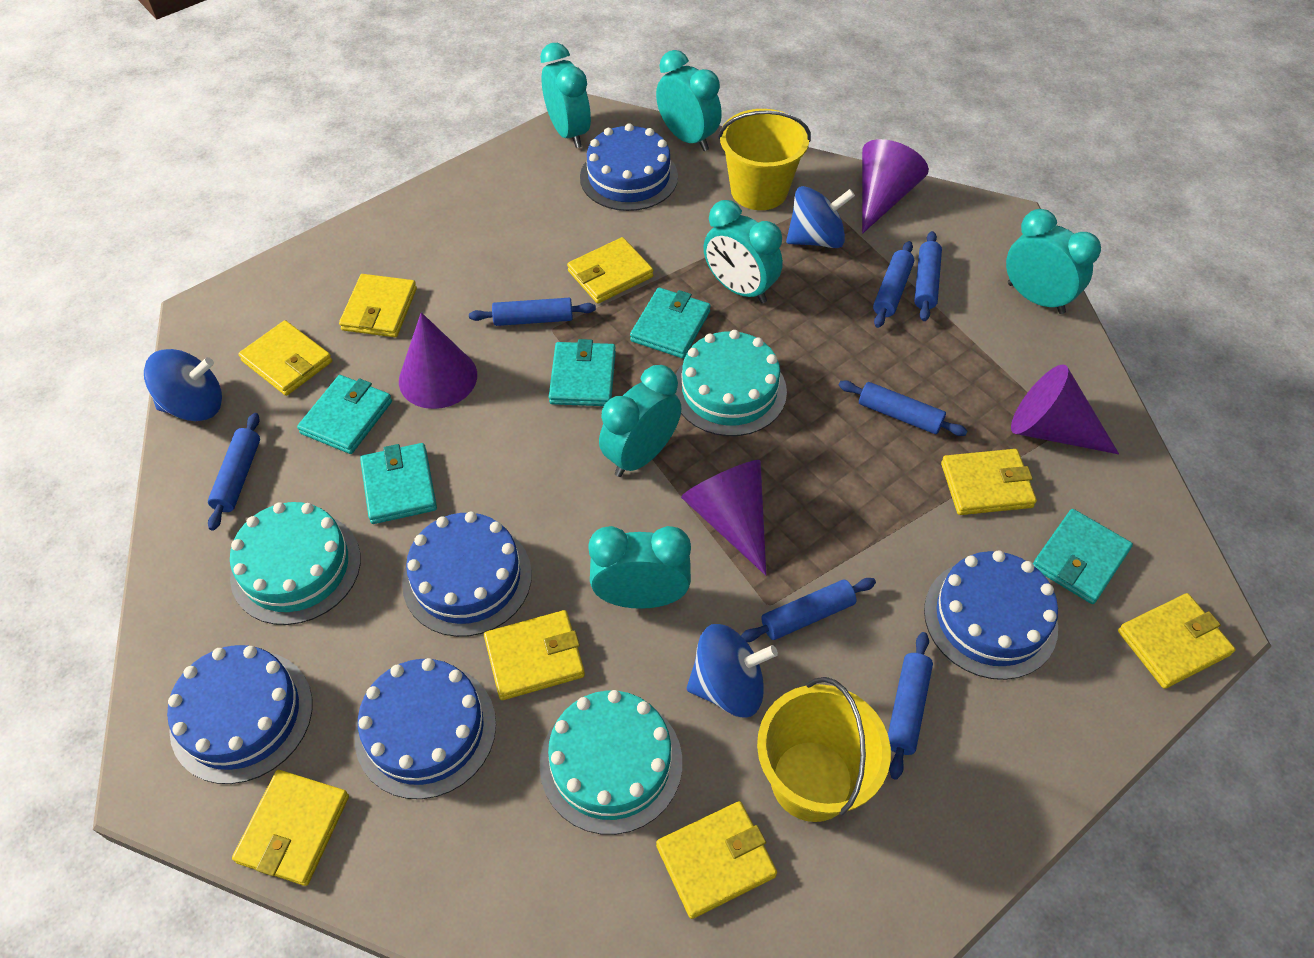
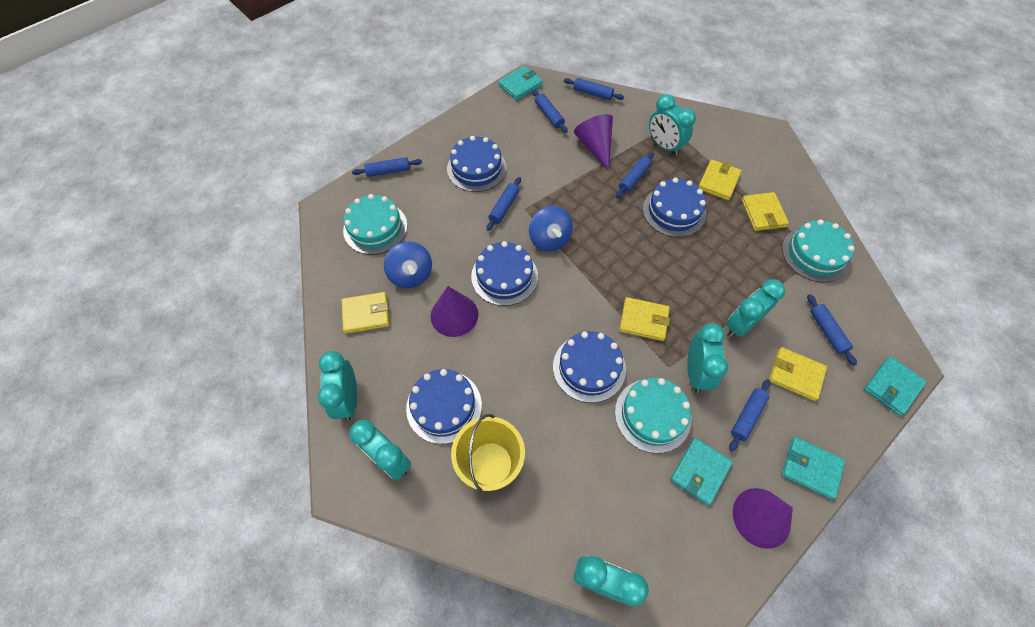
blue spinning top: 3 -> 2
purple cone: 4 -> 3
turquoise wallet: 5 -> 4
yellow bucket: 2 -> 1
yellow wallet: 8 -> 5

